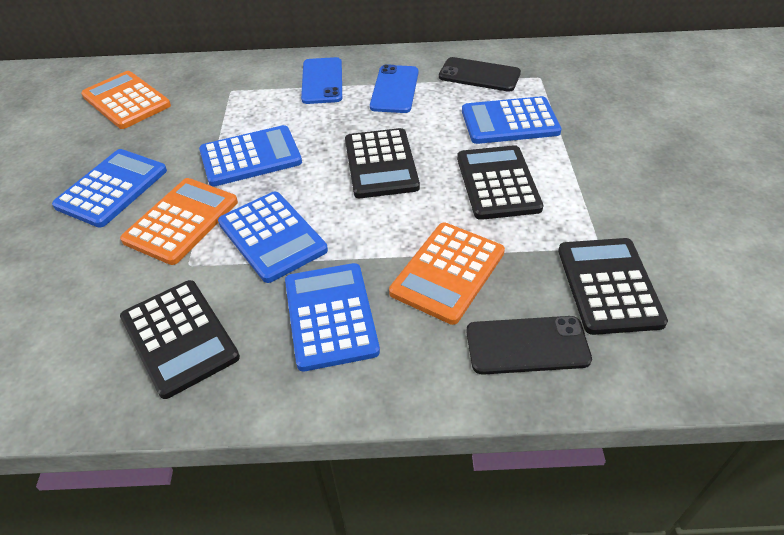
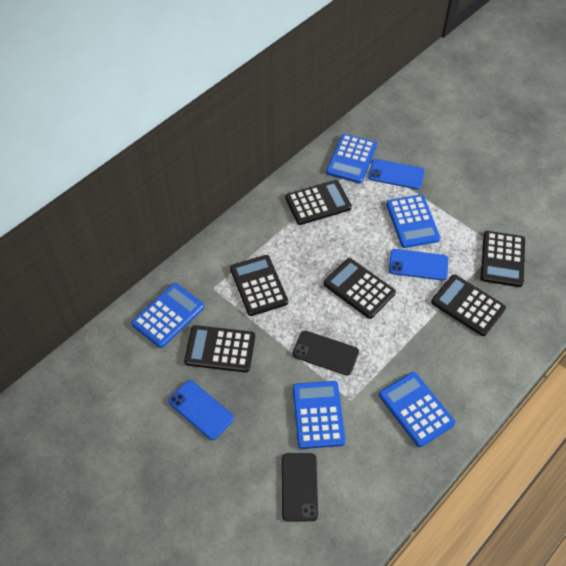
black calculator: 4 -> 6
blue phone: 2 -> 3
orange calculator: 3 -> 0

